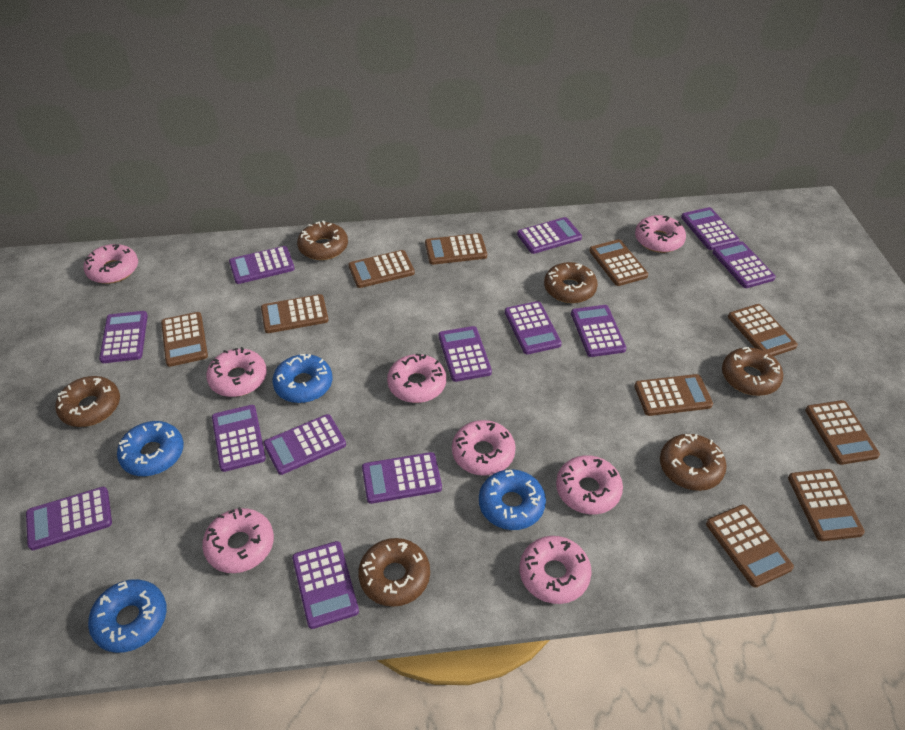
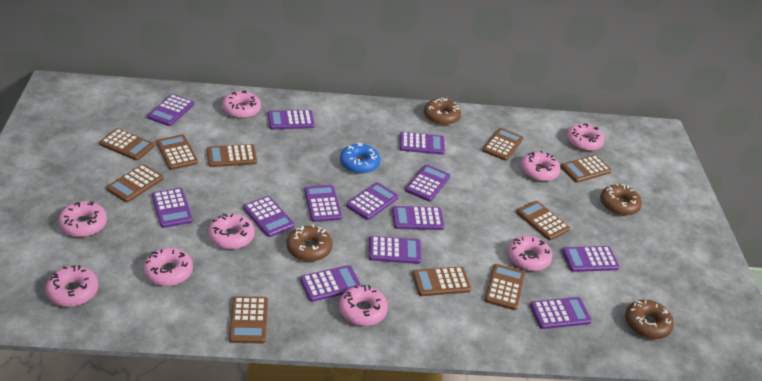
blue donut: 4 -> 1
brown donut: 6 -> 4
pink donut: 8 -> 9

